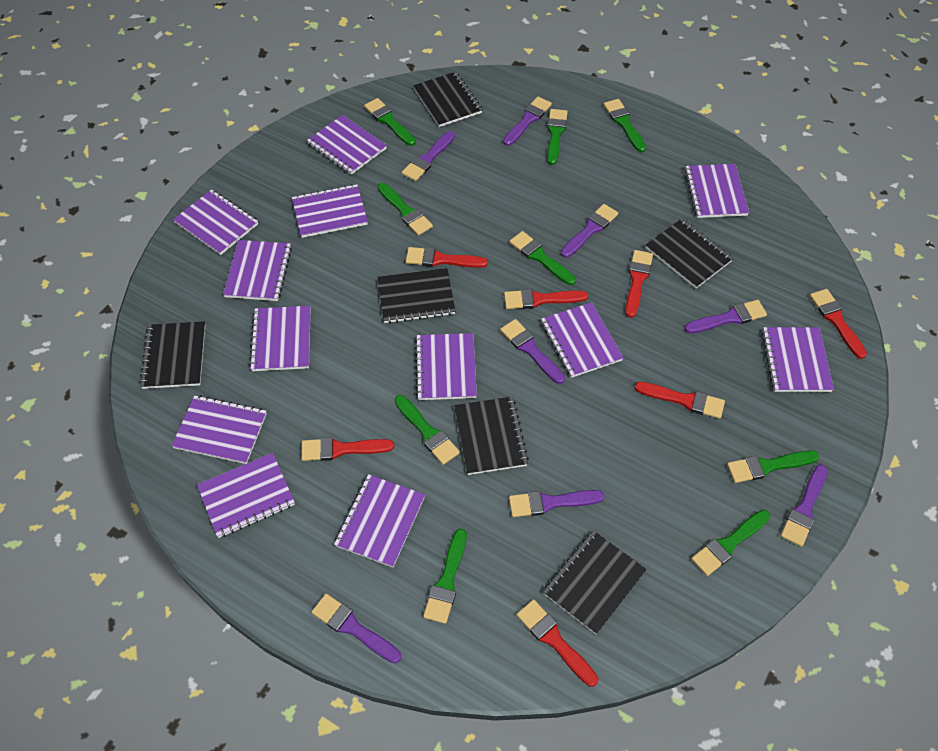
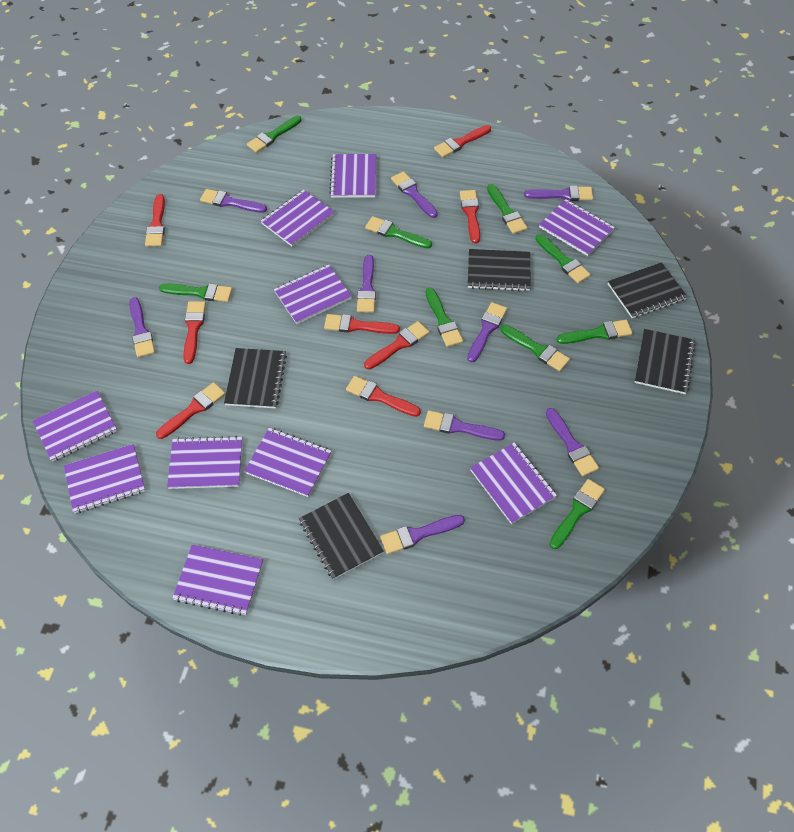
black notebook: 6 -> 5
purple brush: 8 -> 9
purple notebook: 12 -> 10
red brush: 7 -> 8

